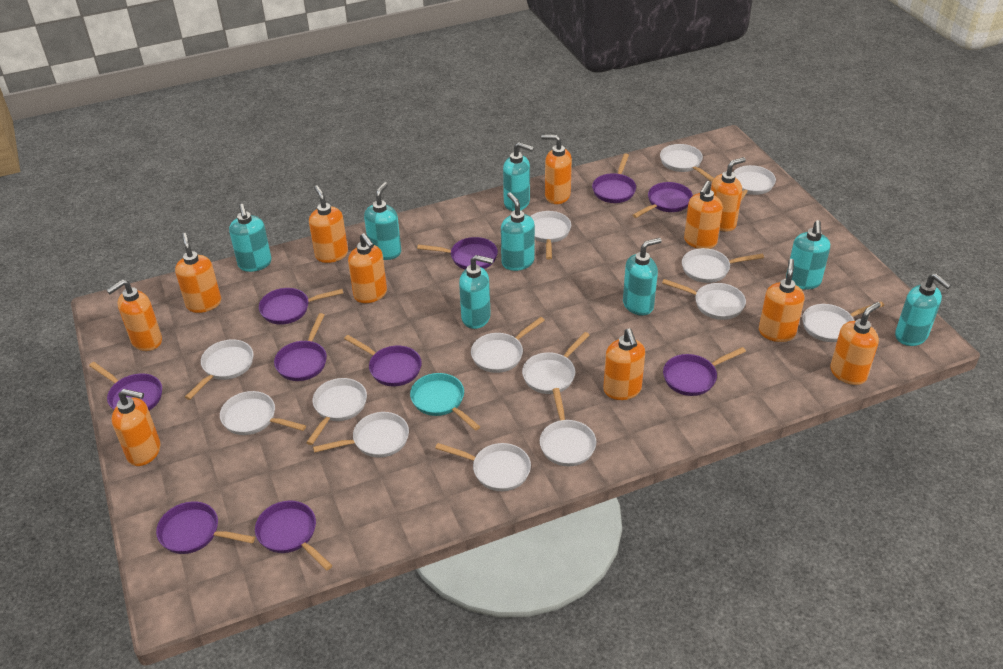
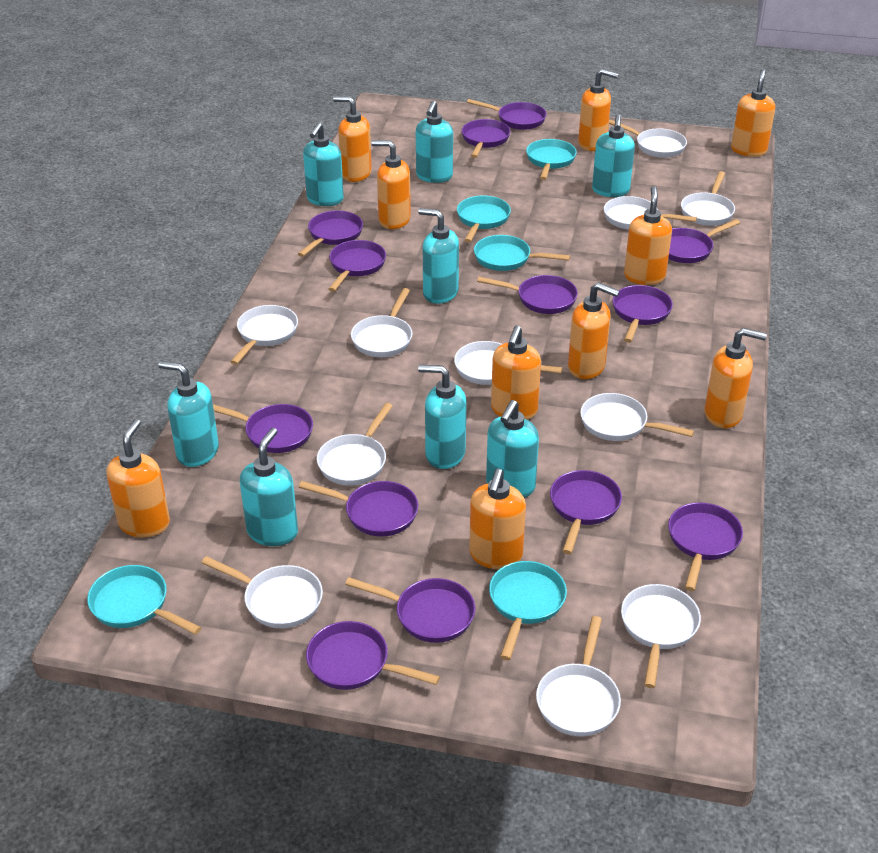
orange soap dispenser: 11 -> 10
purple pan: 10 -> 13
turquoise pan: 1 -> 5
white pan: 14 -> 11

